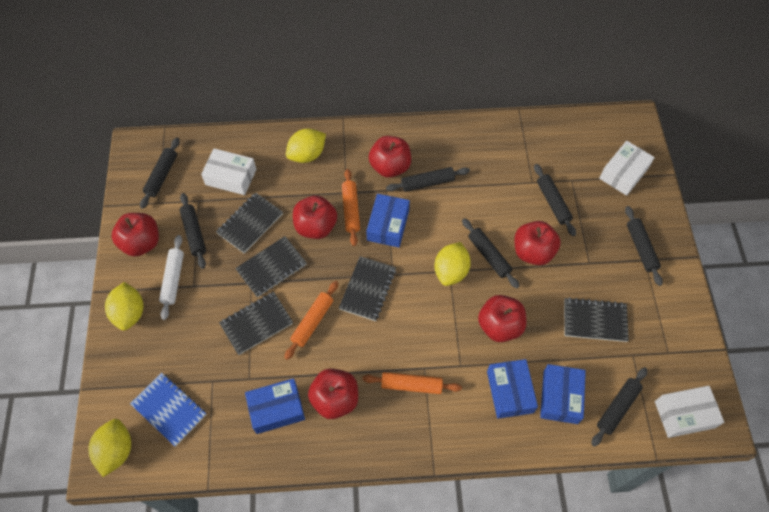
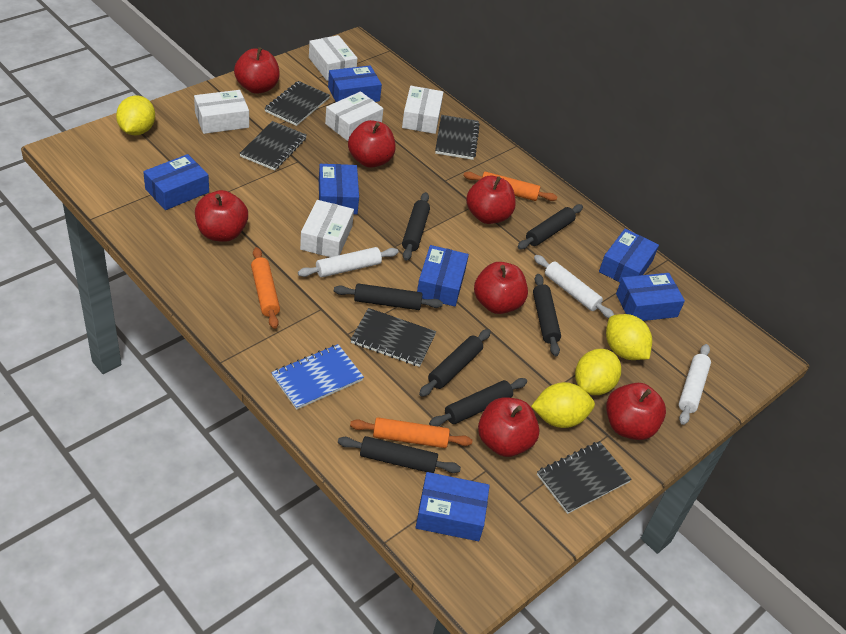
blue box: 4 -> 7
red apple: 6 -> 7
white box: 3 -> 5
white rolling pin: 1 -> 3

